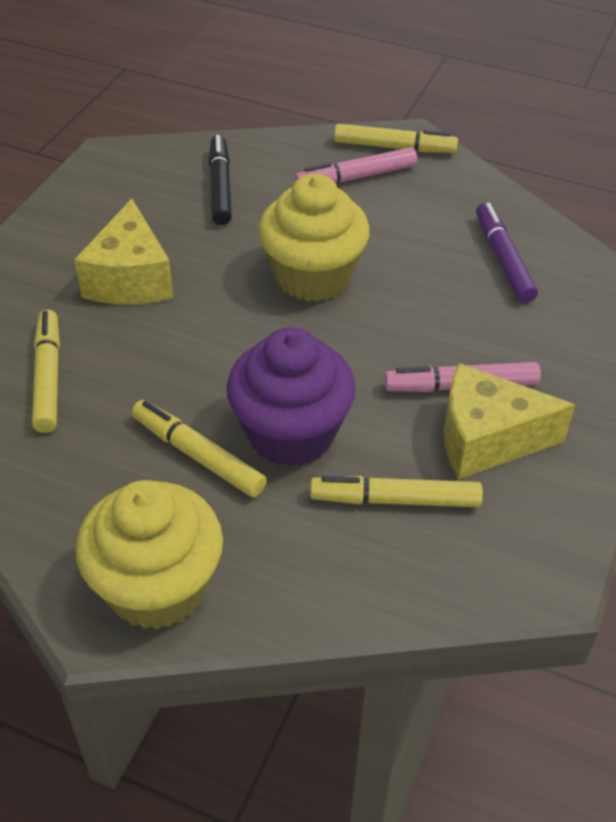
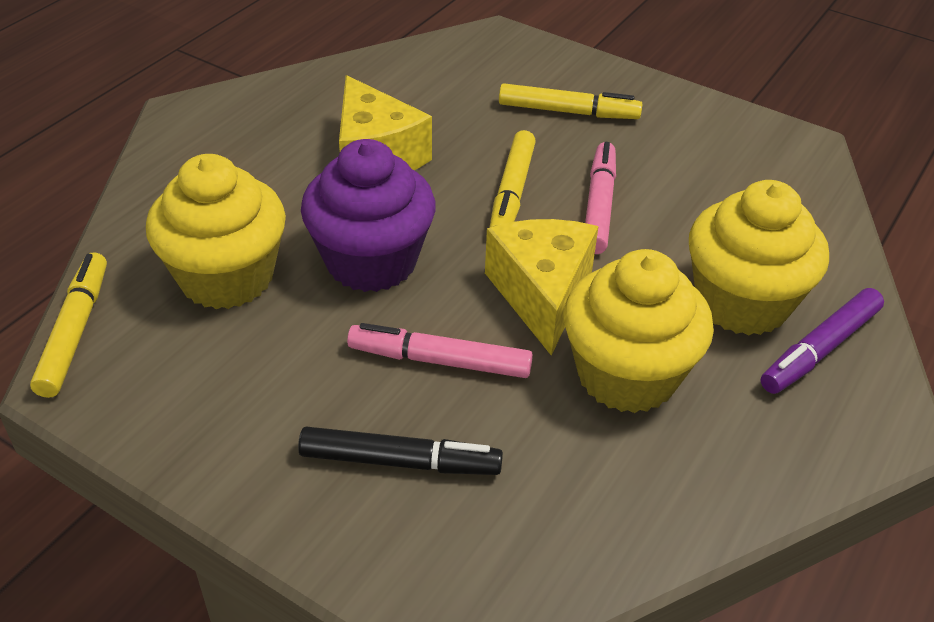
yellow cupcake: 2 -> 3
yellow marker: 4 -> 3

